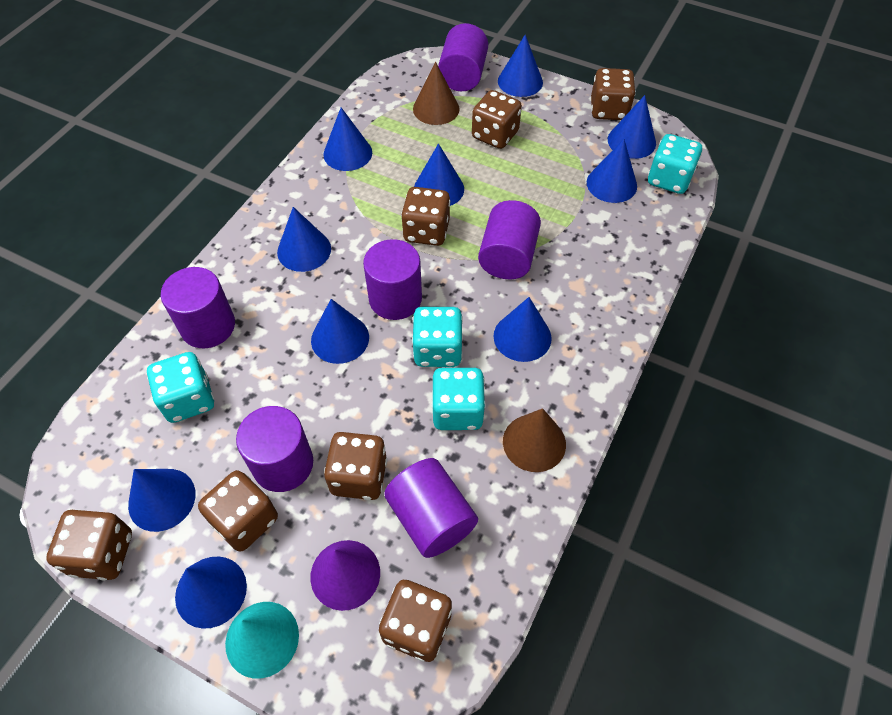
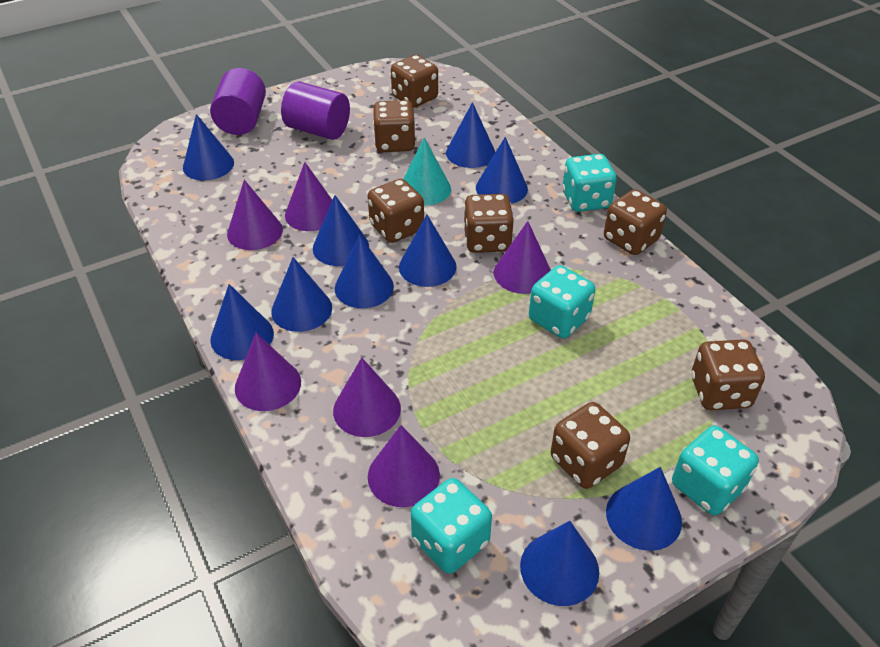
brown cone: 2 -> 0
purple cone: 1 -> 6
purple cylinder: 6 -> 2

